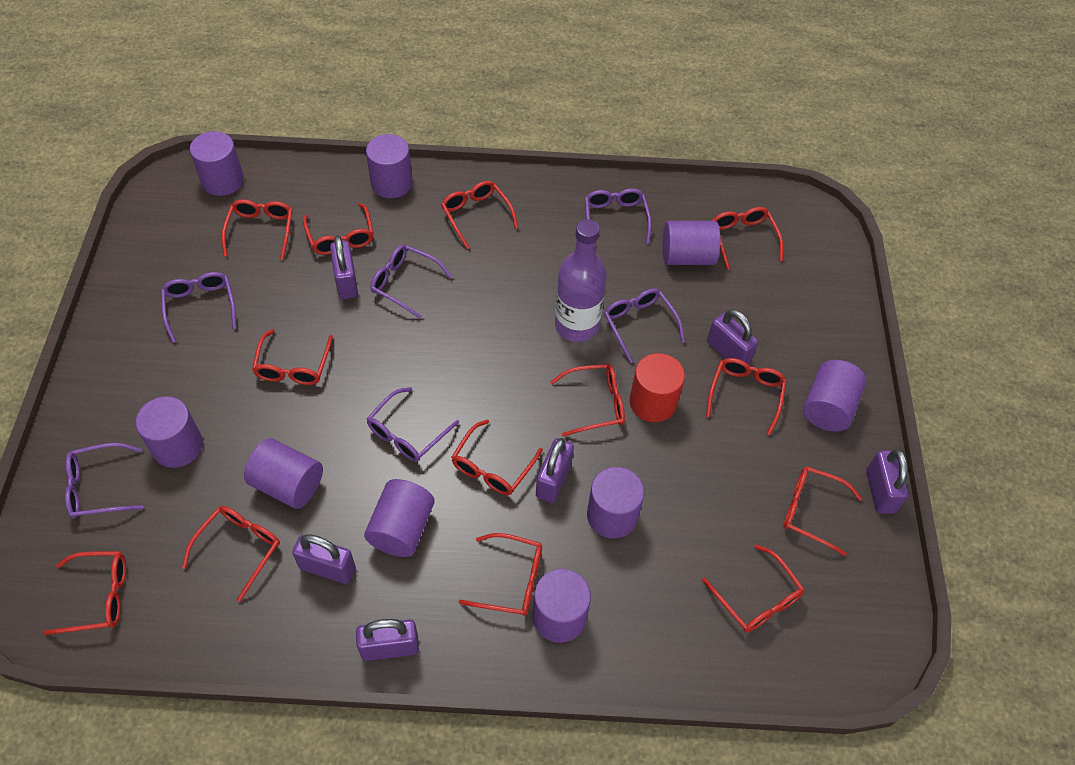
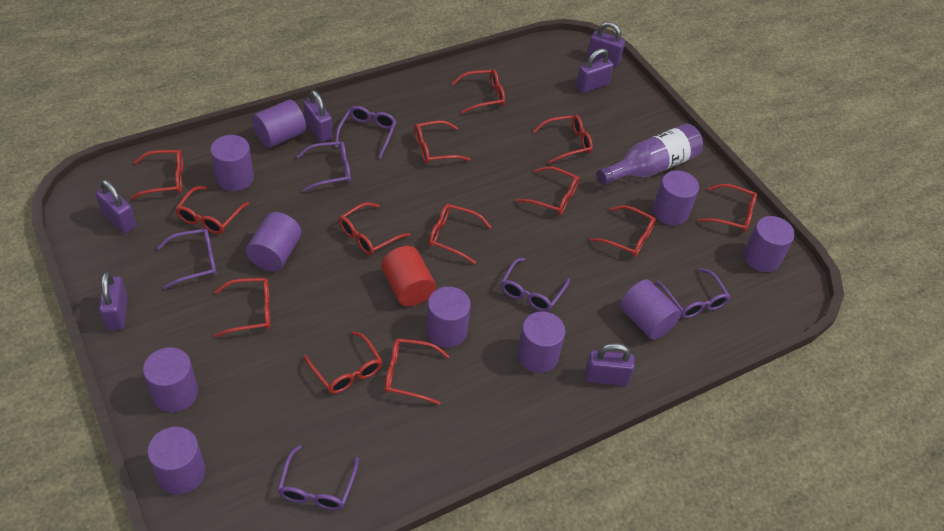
purple cylinder: 9 -> 10

